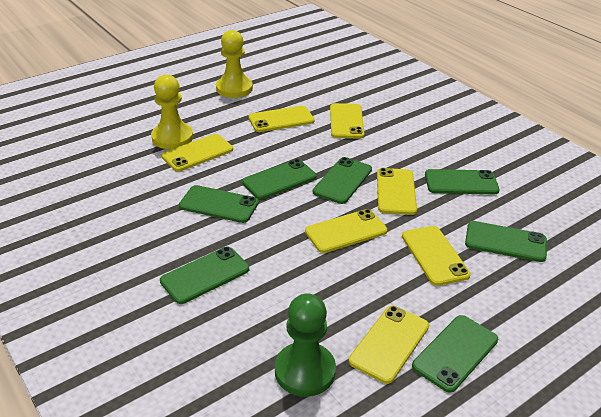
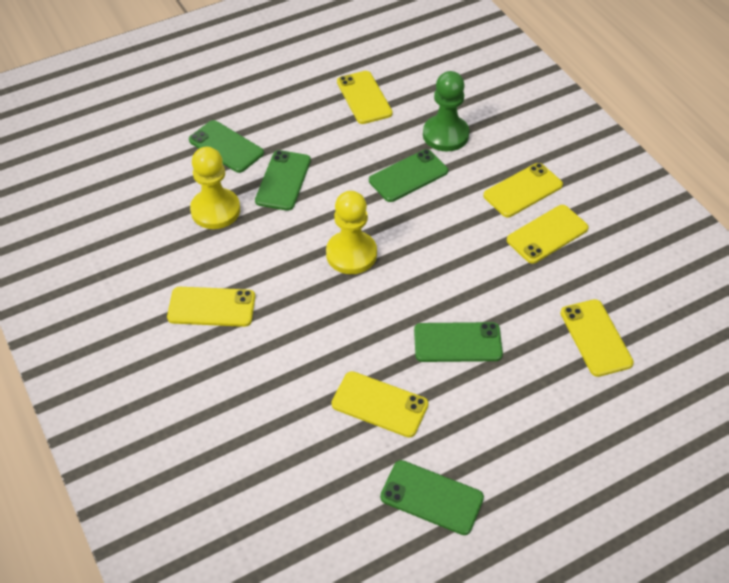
green phone: 7 -> 5
yellow phone: 7 -> 6

